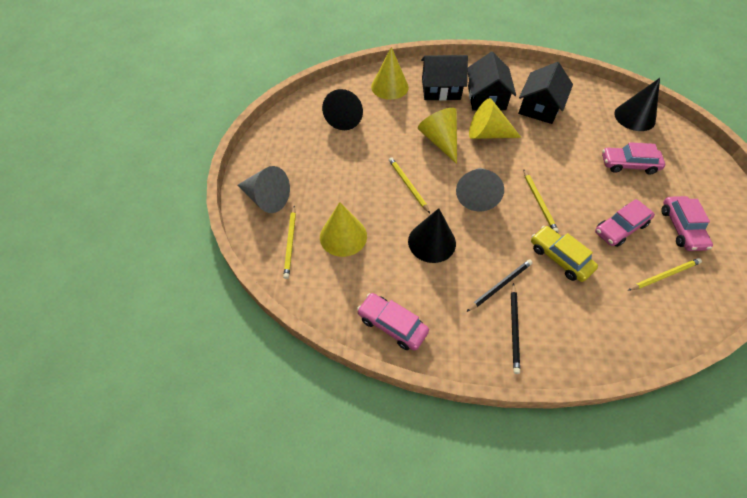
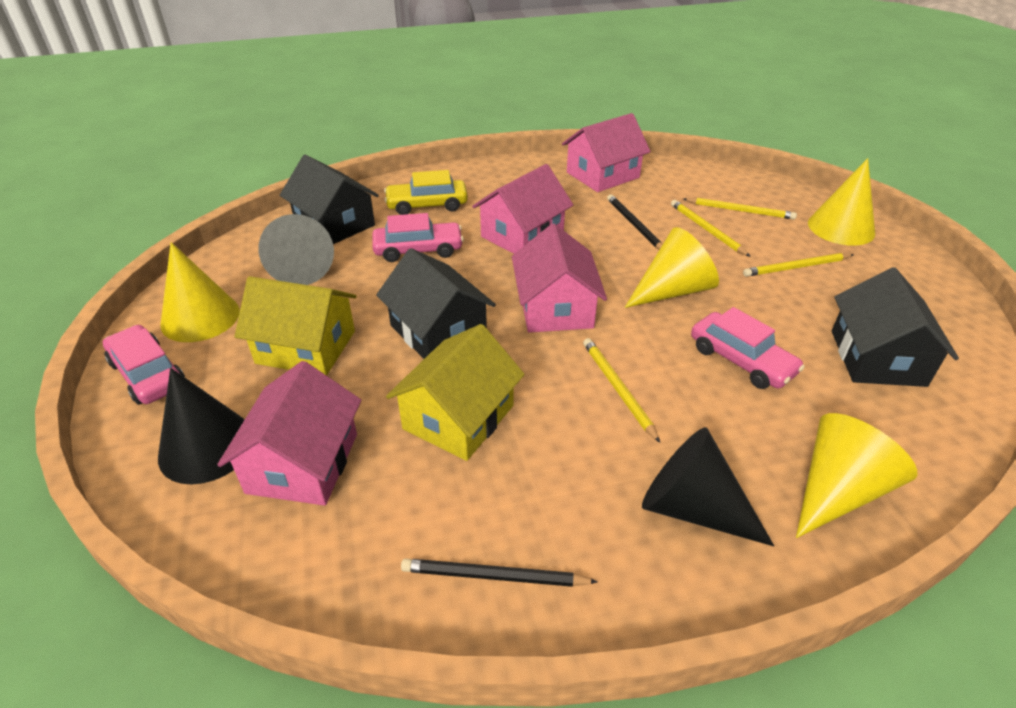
black cone: 3 -> 2
grey cone: 2 -> 1
pink car: 4 -> 3
pink house: 0 -> 4
yellow house: 0 -> 2

